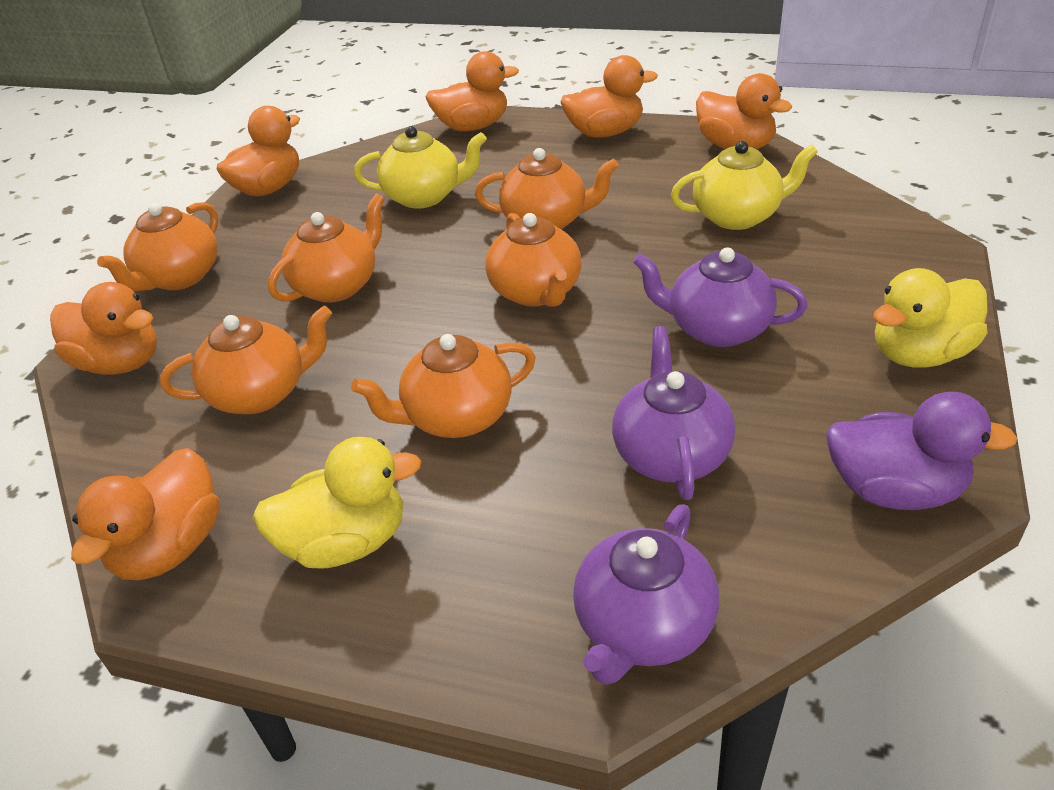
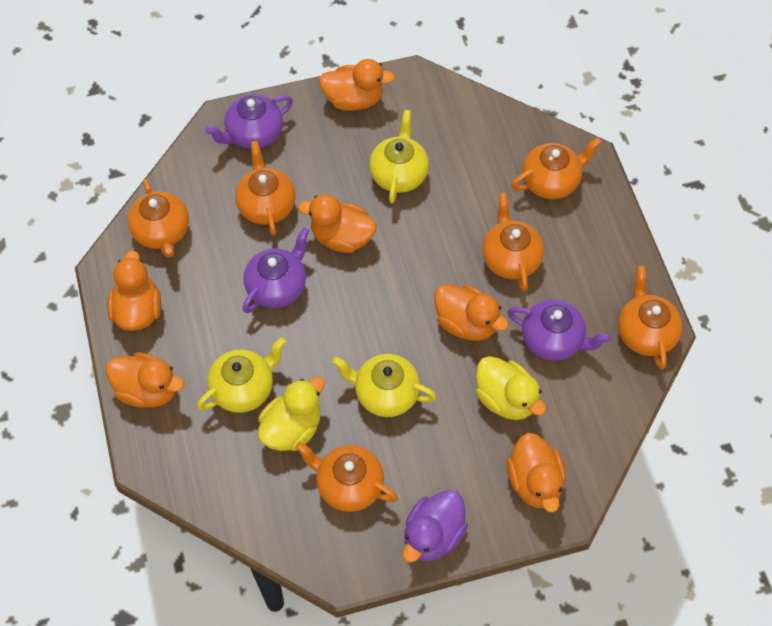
yellow teapot: 2 -> 3

